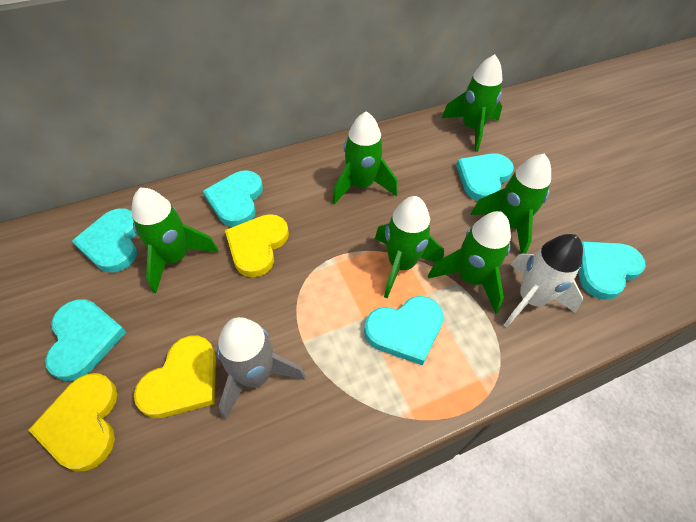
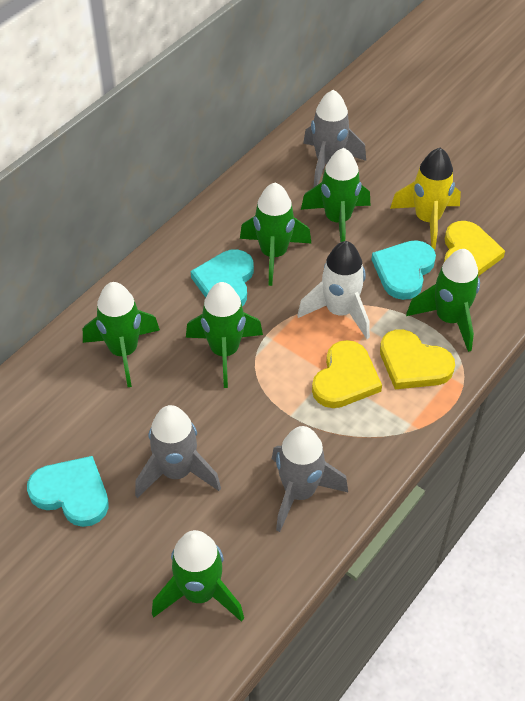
grey rocket: 1 -> 3
turquoise heart: 6 -> 3
yellow rocket: 0 -> 1

